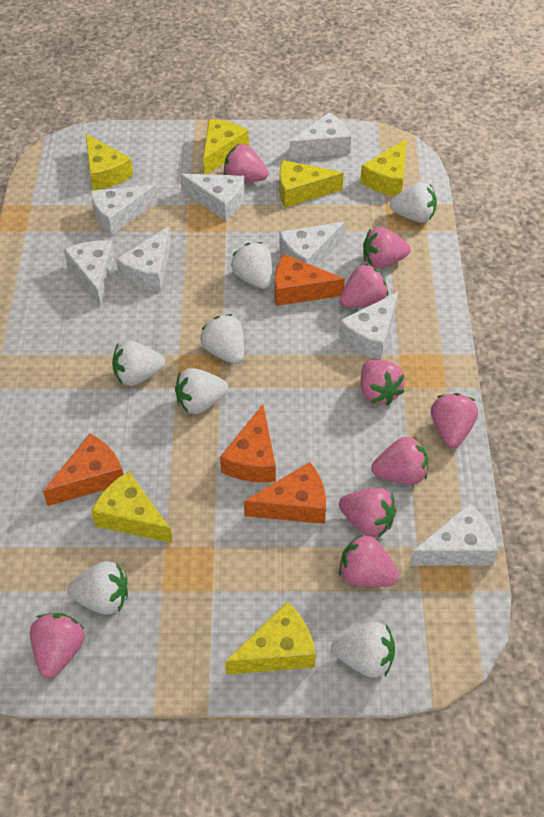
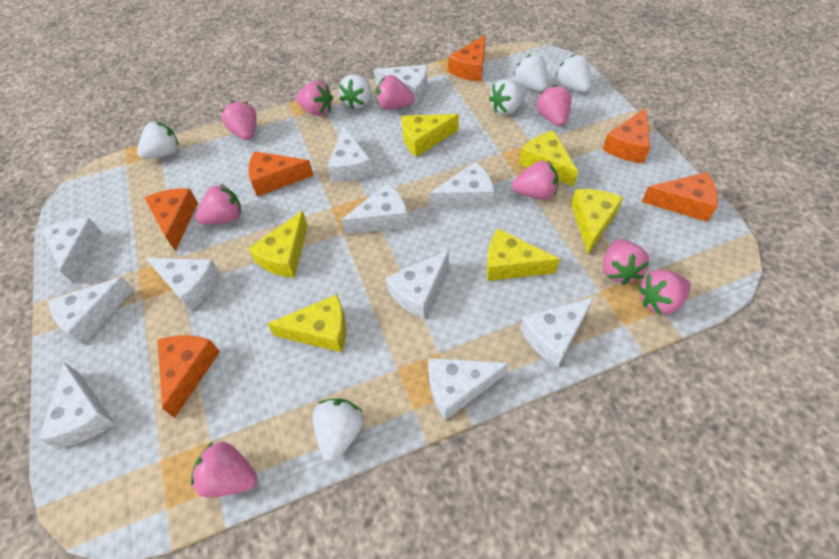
orange cheese: 4 -> 6
white cheese: 8 -> 11
white strawberry: 7 -> 6

